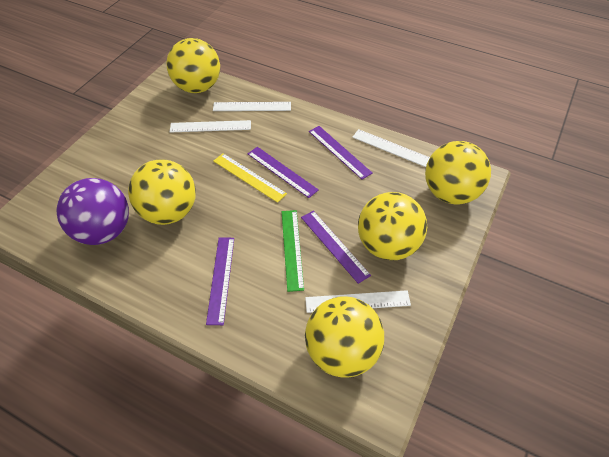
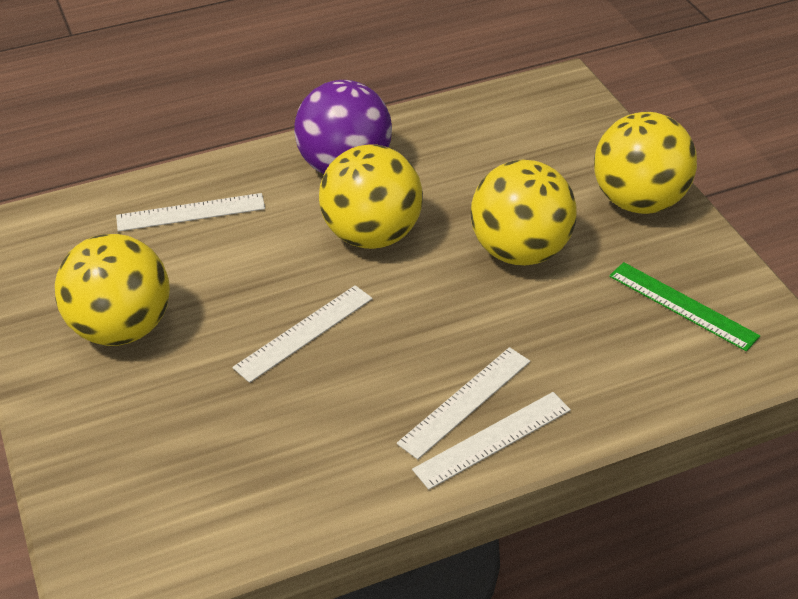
purple ruler: 4 -> 0
yellow ball: 5 -> 4
yellow ruler: 1 -> 0

